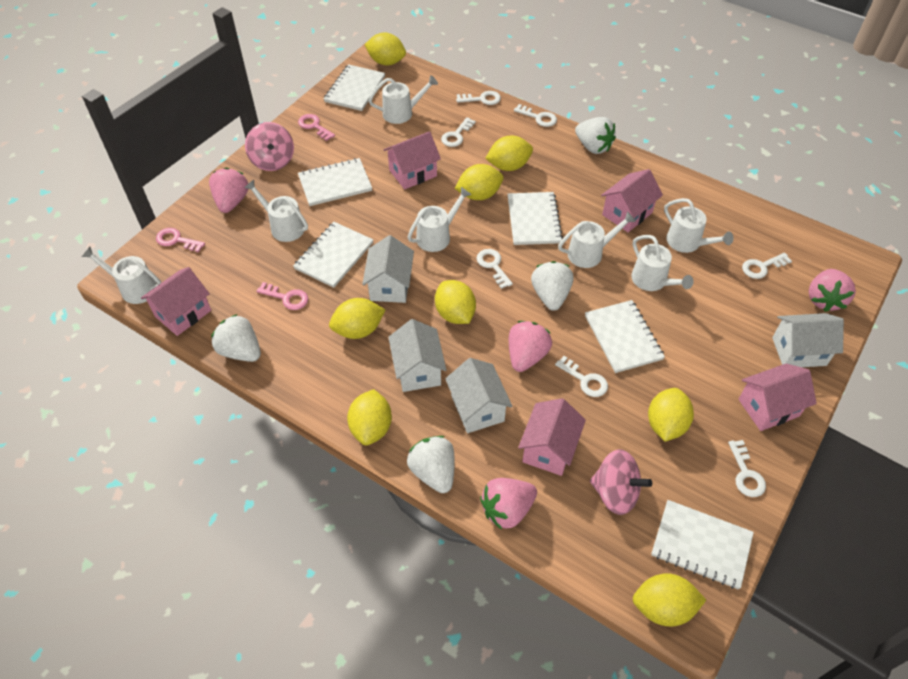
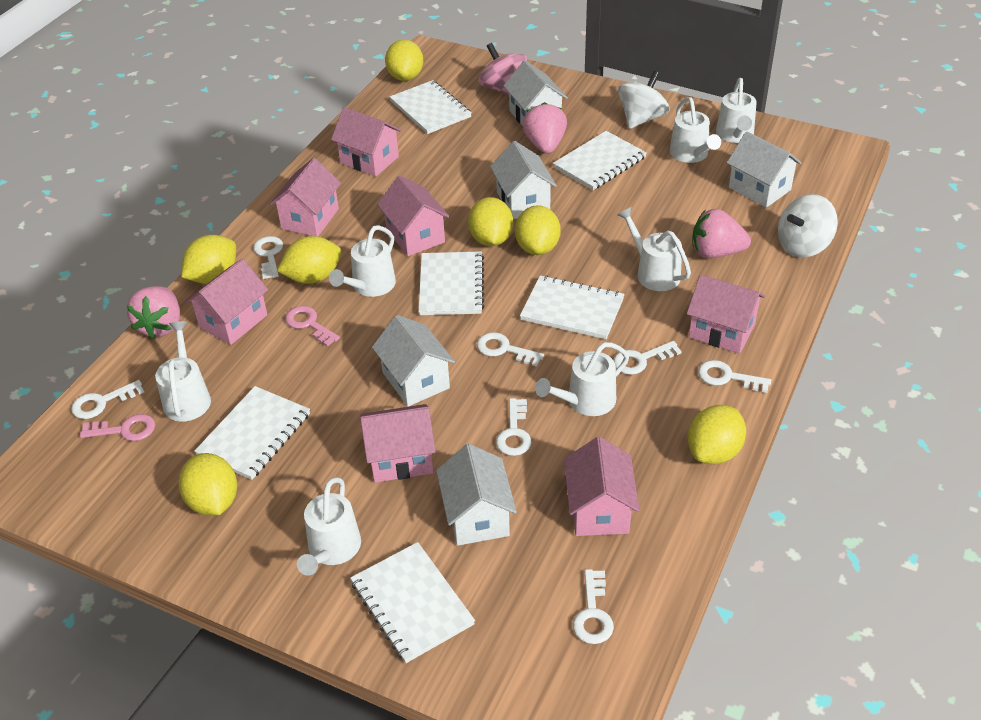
pink house: 5 -> 7
pink key: 3 -> 2
pink spinning top: 2 -> 1
pink strawberry: 4 -> 3
white house: 4 -> 5
white spinning top: 0 -> 2
white strawberry: 4 -> 0
yellow lemon: 8 -> 7

